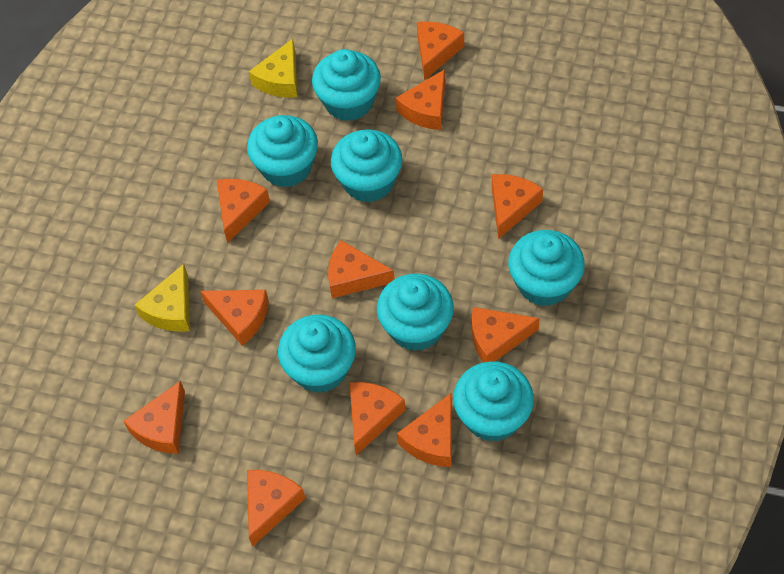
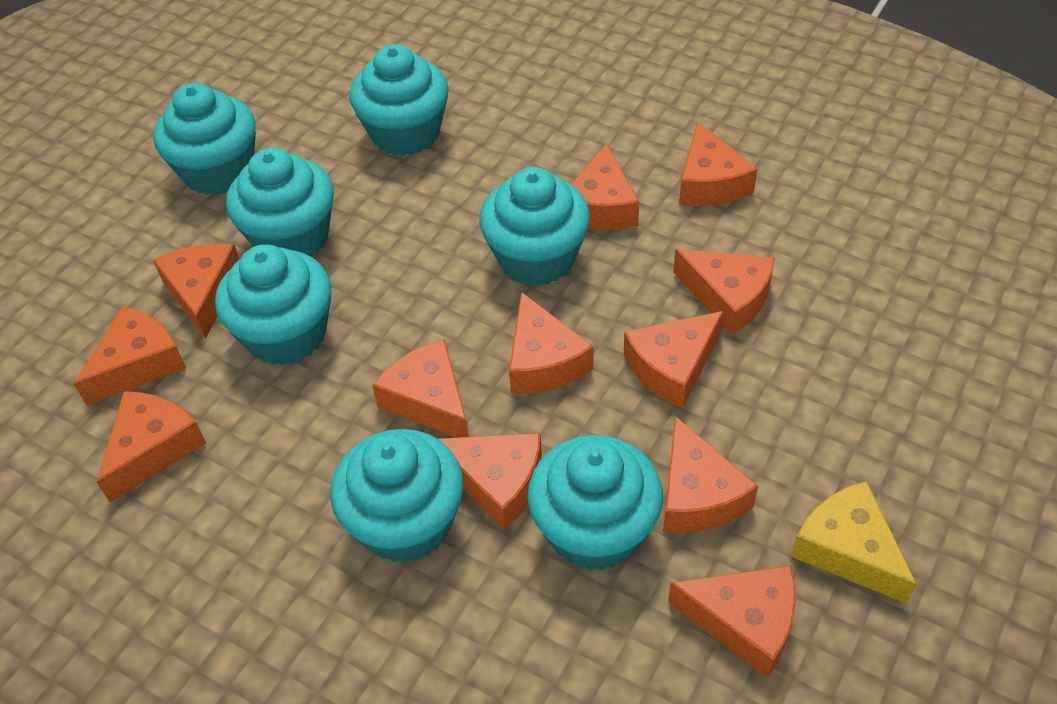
orange cheese: 11 -> 12
yellow cheese: 2 -> 1

